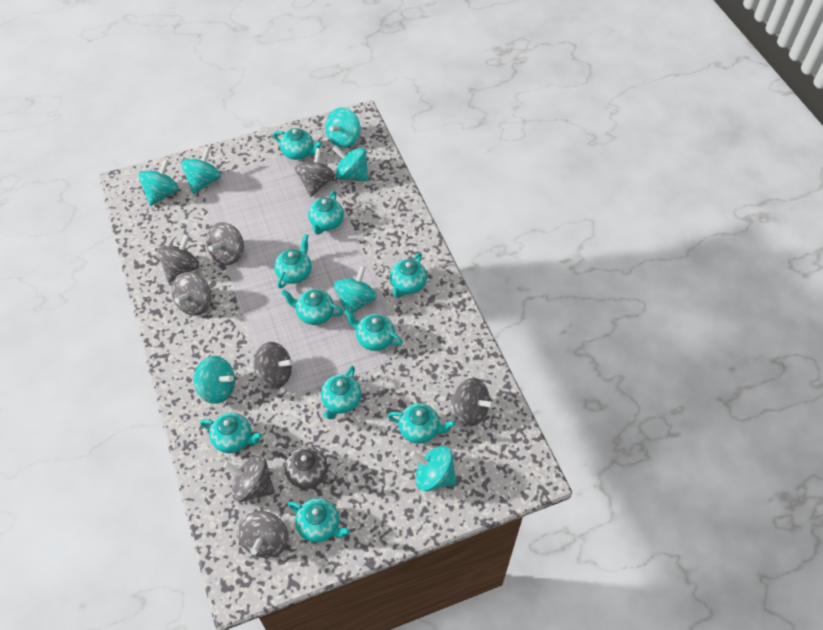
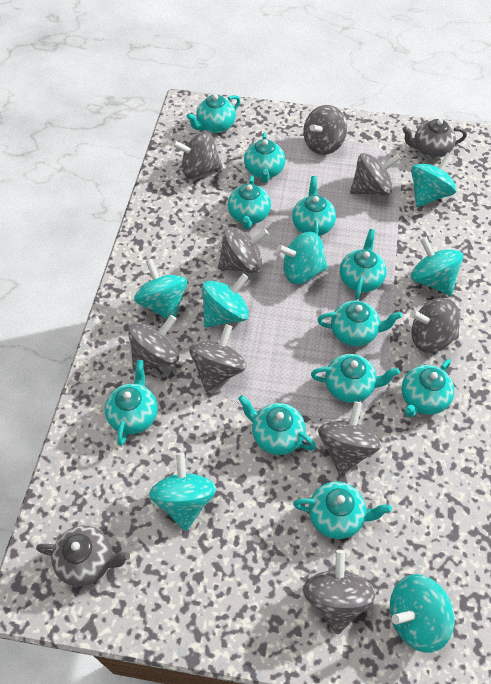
grey spinning top: 8 -> 9
grey teapot: 1 -> 2
turquoise teapot: 10 -> 11

